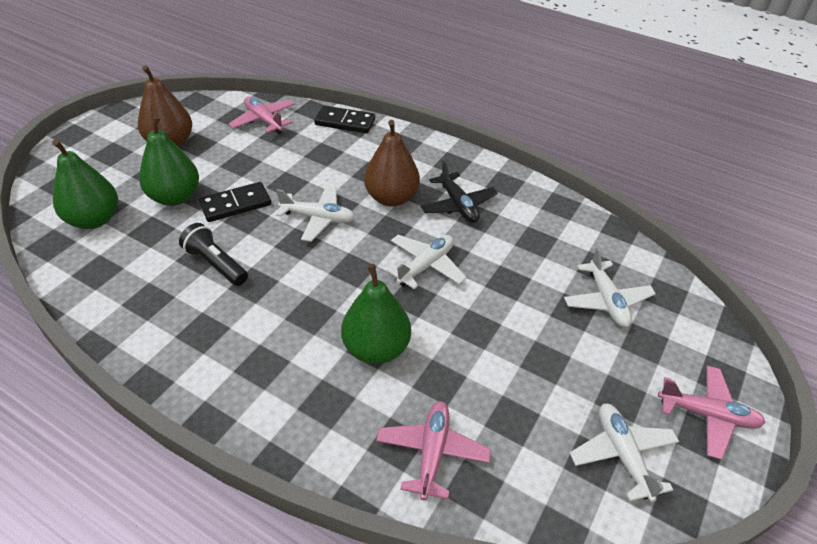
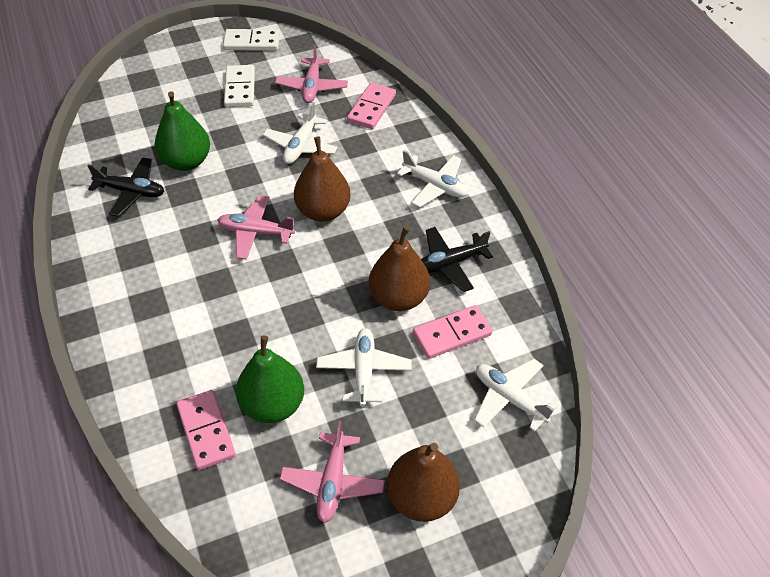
black domino: 2 -> 0
black flashlight: 1 -> 0
black plane: 1 -> 2
brown pear: 2 -> 3
green pear: 3 -> 2
pink domino: 0 -> 3
white domino: 0 -> 2

